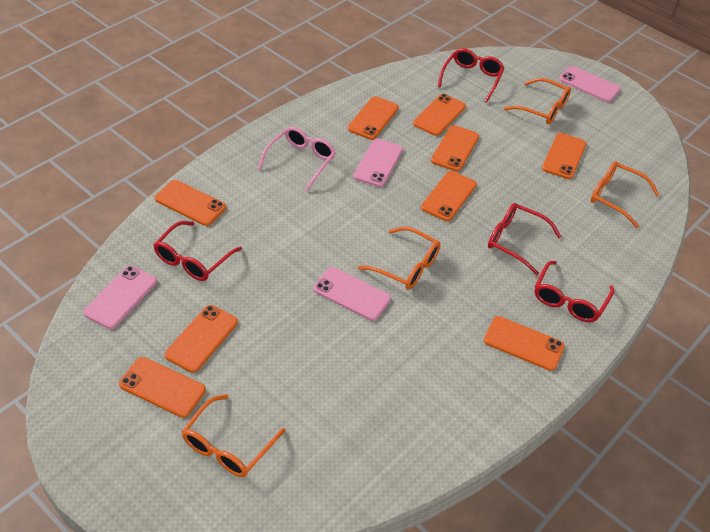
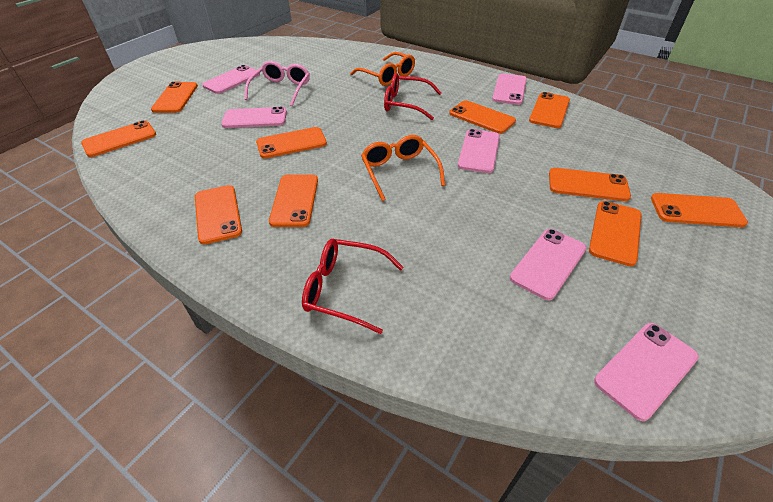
orange glasses: 4 -> 2
orange phone: 9 -> 10
pink phone: 4 -> 6
red glasses: 4 -> 2

